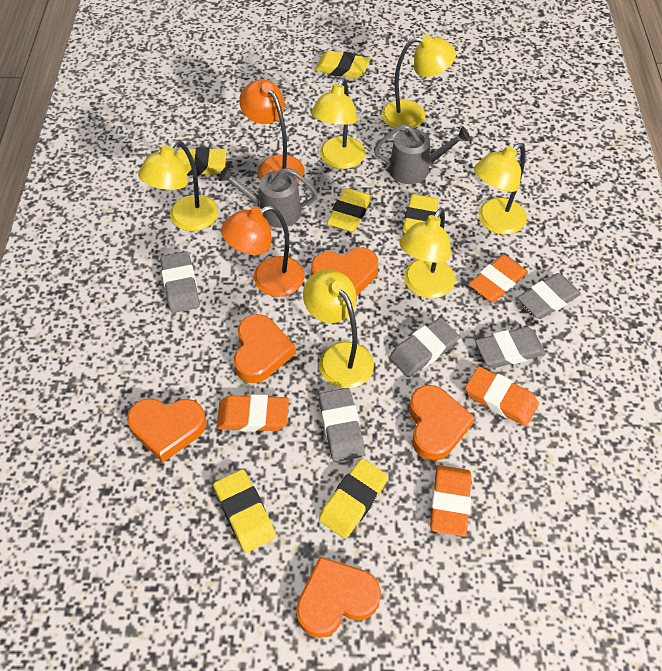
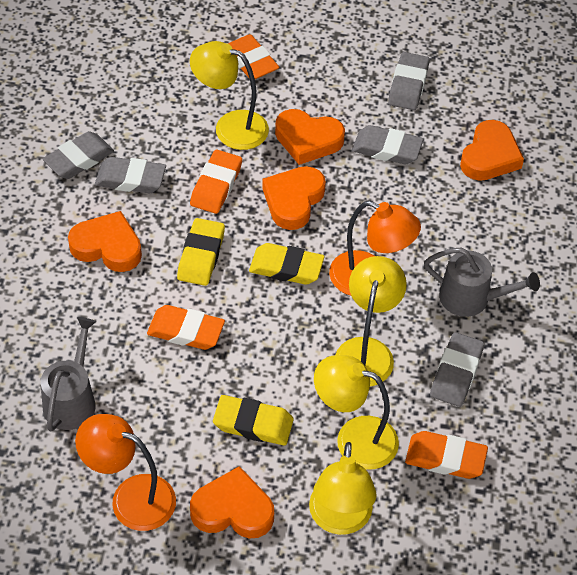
yellow eraser: 6 -> 3
yellow lamp: 6 -> 4

